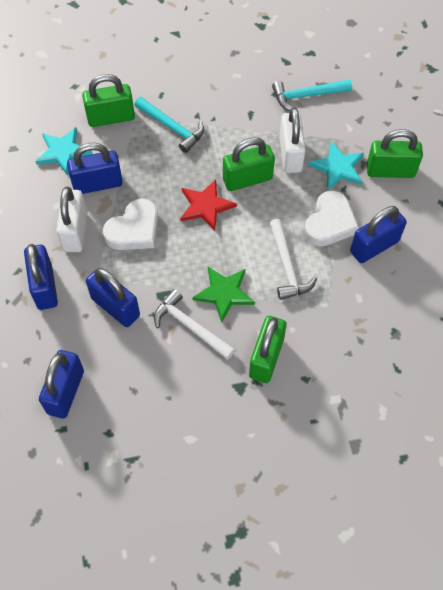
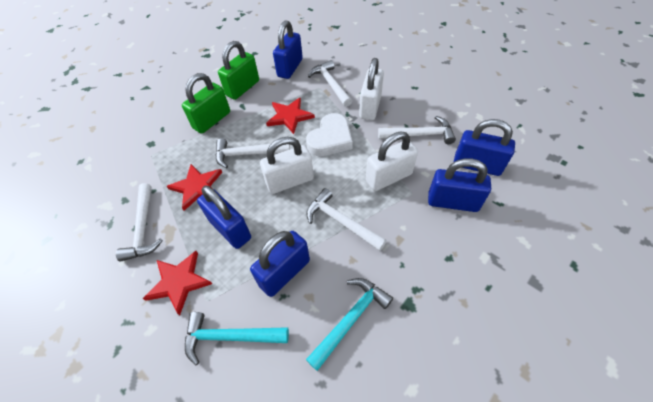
green padlock: 4 -> 2
green star: 1 -> 0
red star: 1 -> 3
turquoise star: 2 -> 0
white hammer: 2 -> 5
white heart: 2 -> 1
white padlock: 2 -> 3

